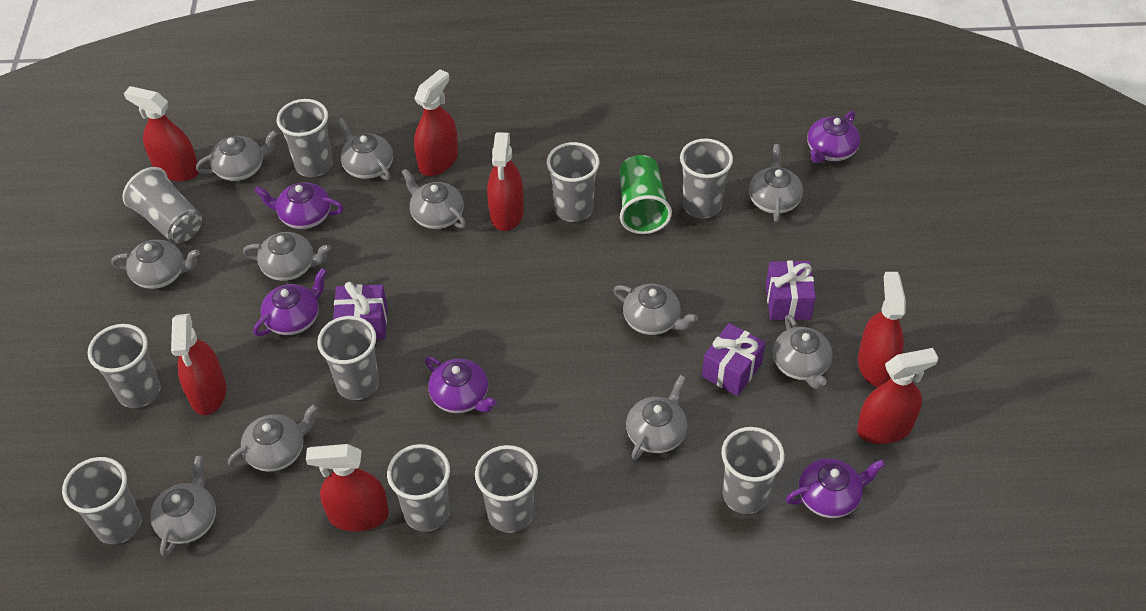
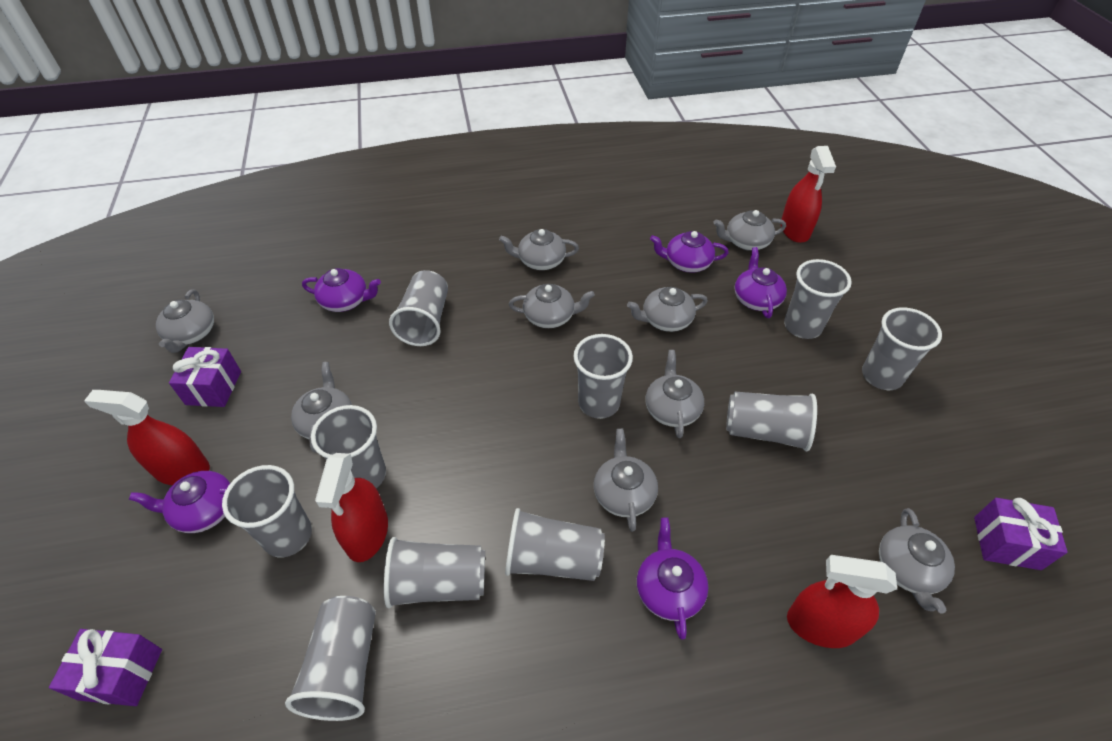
green cup: 1 -> 0
grey teapot: 11 -> 9
red spray bottle: 7 -> 4

